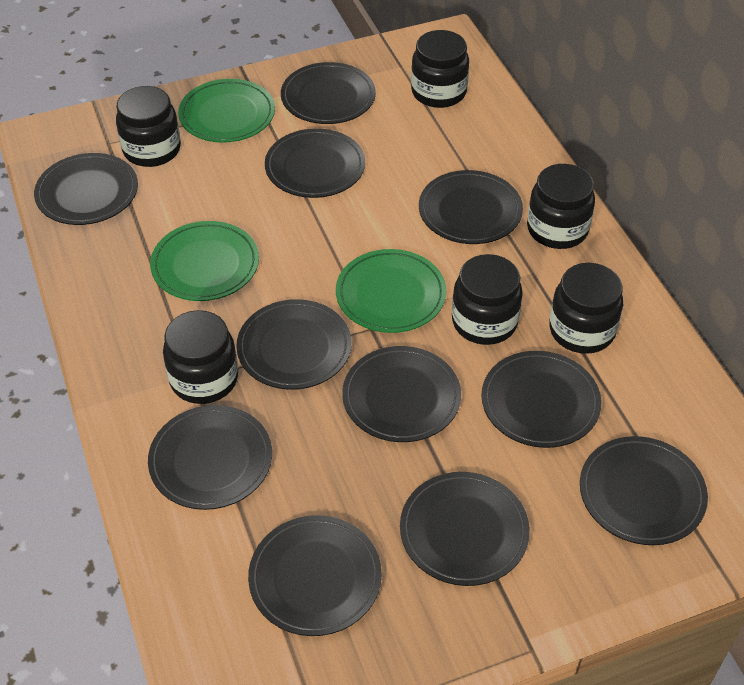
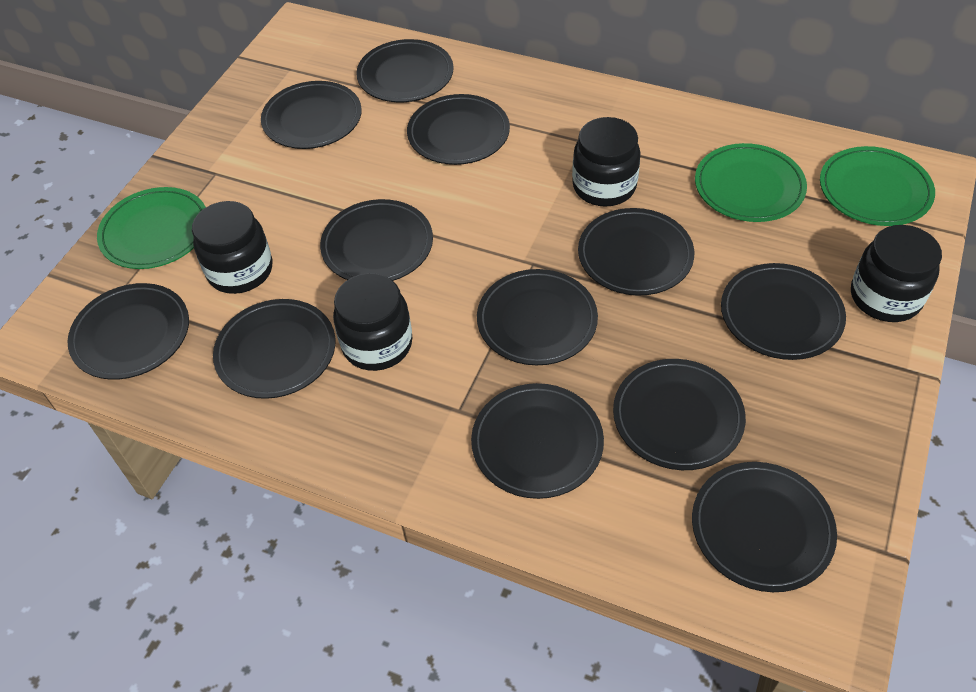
black jar: 6 -> 4
black plate: 11 -> 12

